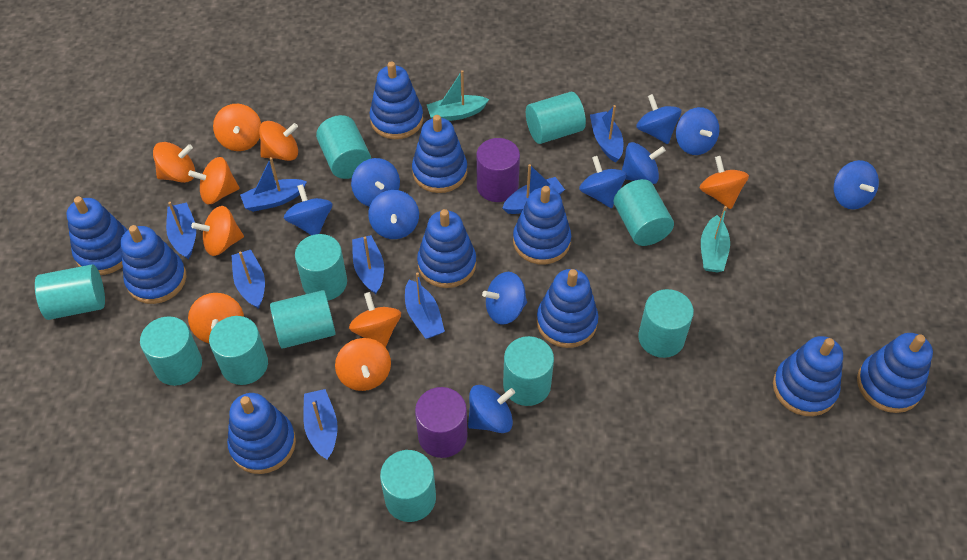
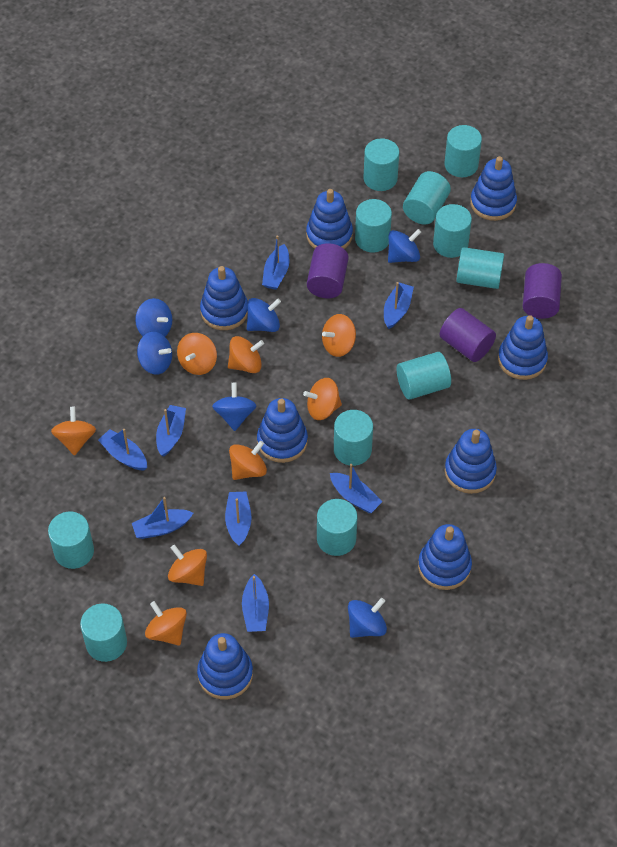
blue spinning top: 10 -> 6
blue stacking toy: 10 -> 8
orange spinning top: 9 -> 8
purple cylinder: 2 -> 3
turquoise boat: 2 -> 0

